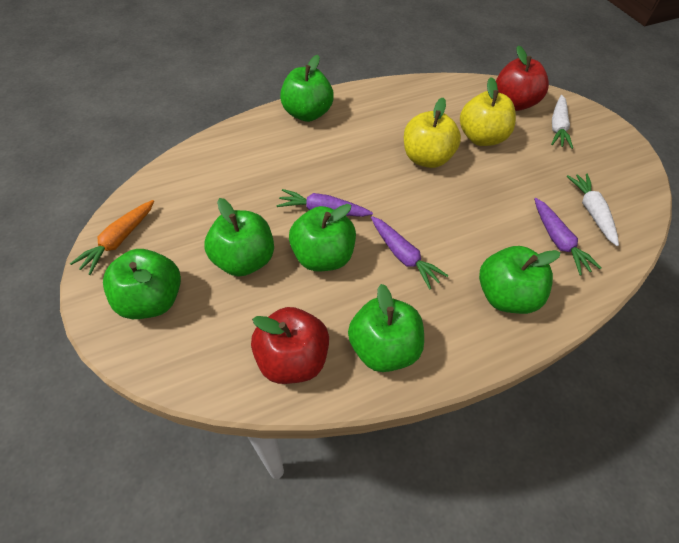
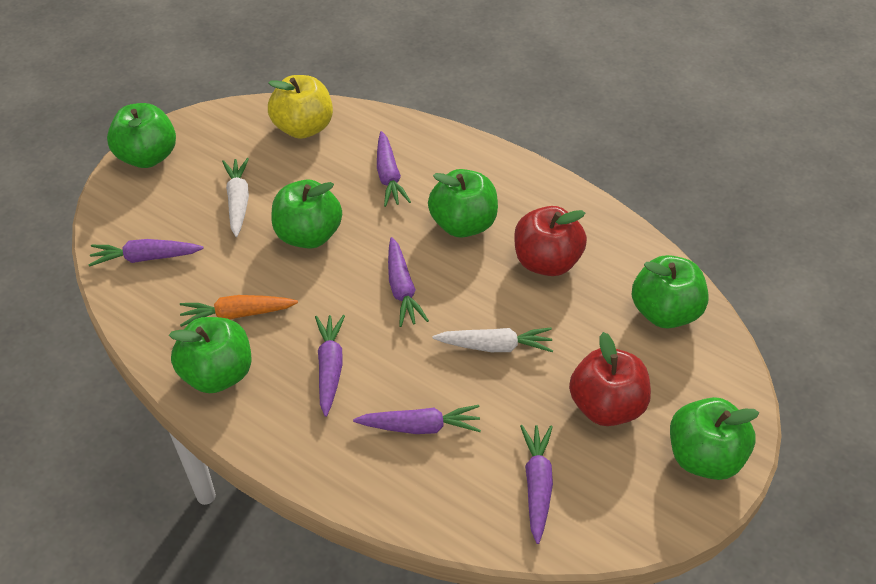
purple carrot: 3 -> 6
yellow apple: 2 -> 1

